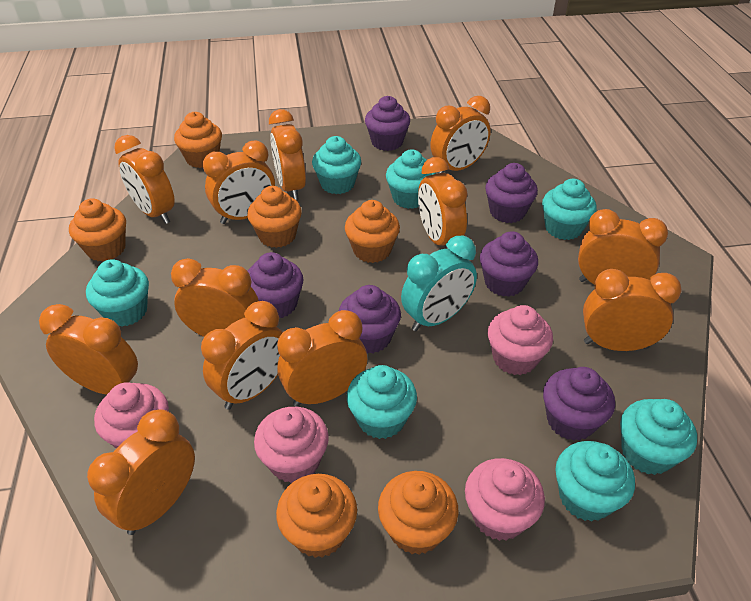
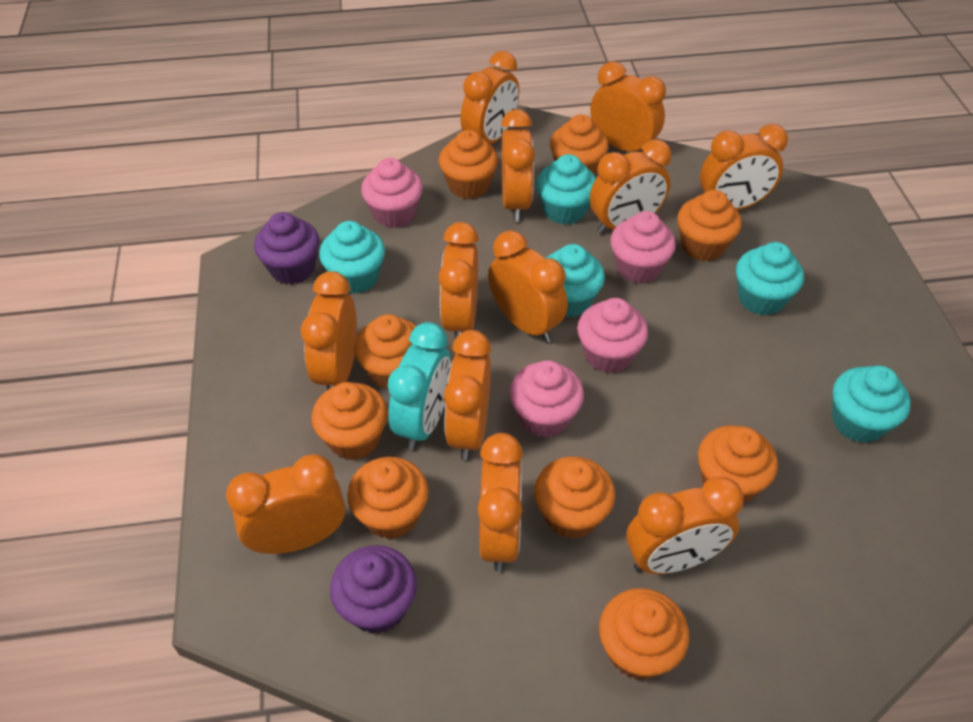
orange cupcake: 6 -> 9
purple cupcake: 6 -> 2
turquoise cupcake: 7 -> 5

